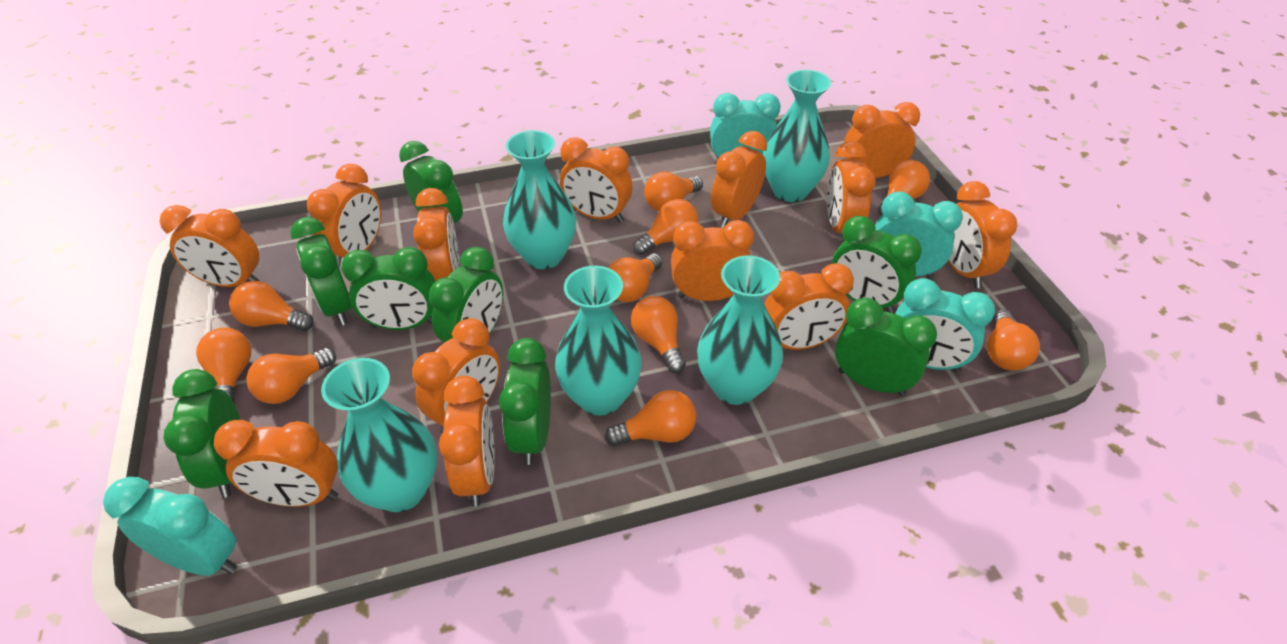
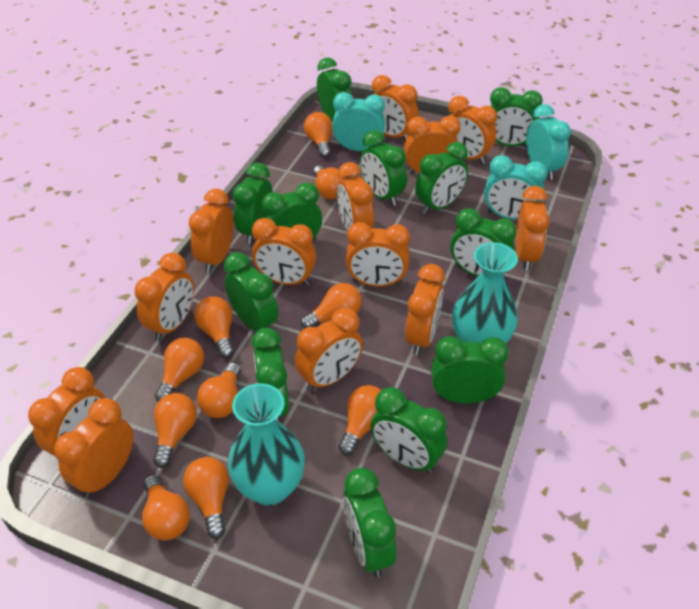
green clock: 8 -> 12
turquoise clock: 4 -> 3
turquoise vase: 5 -> 2

